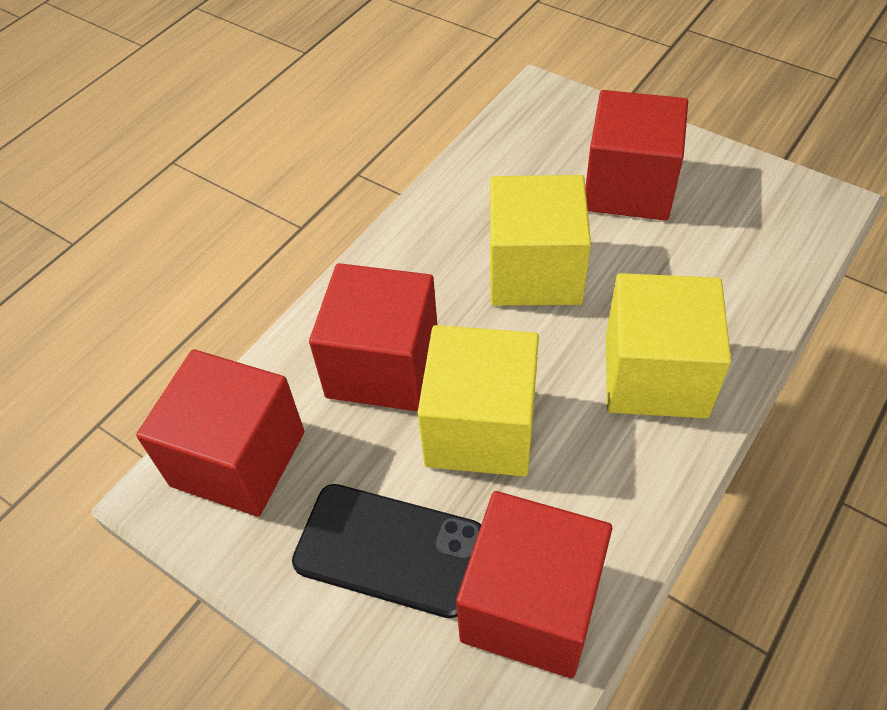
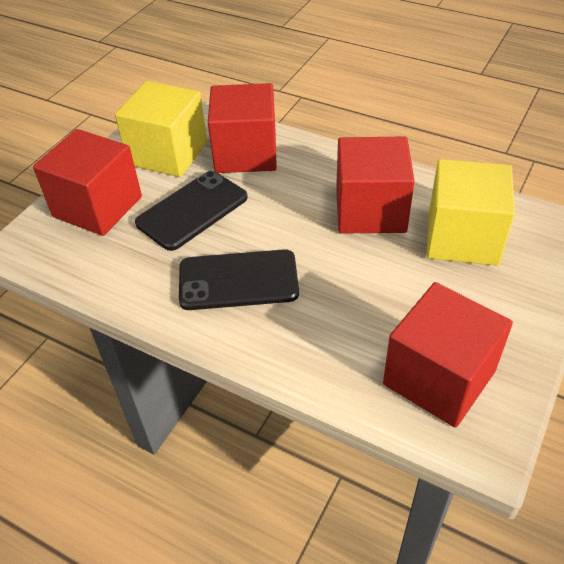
black phone: 1 -> 2
yellow cube: 3 -> 2

